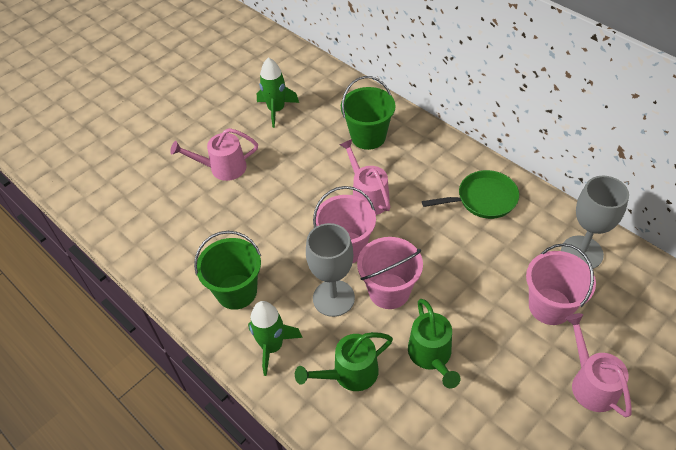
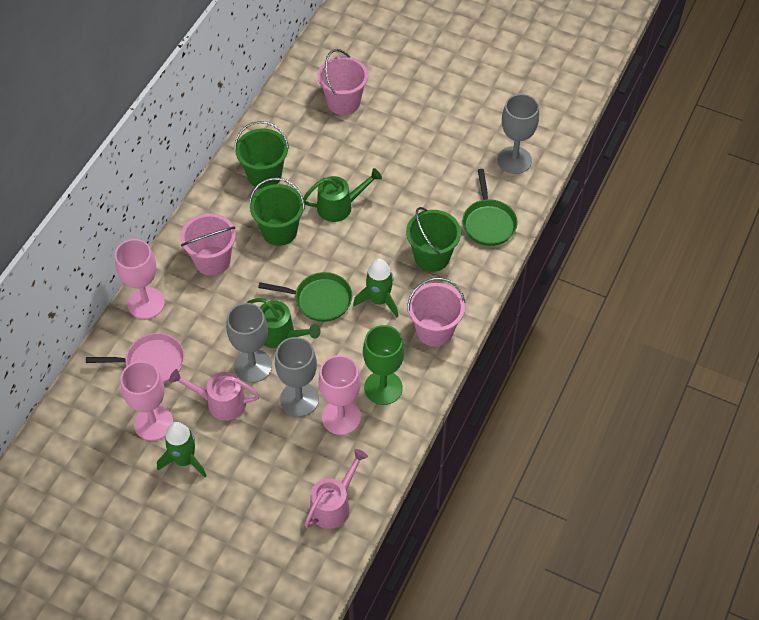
green bucket: 2 -> 3
green goblet: 0 -> 1
green pan: 1 -> 2
grey goblet: 2 -> 3
pink goblet: 0 -> 3
pink pan: 0 -> 1
pink watering can: 3 -> 2

